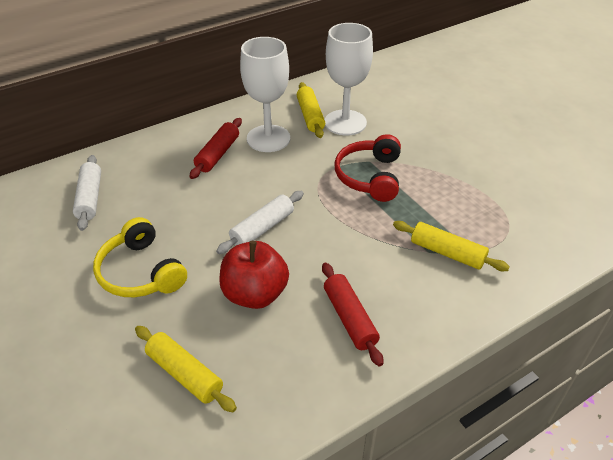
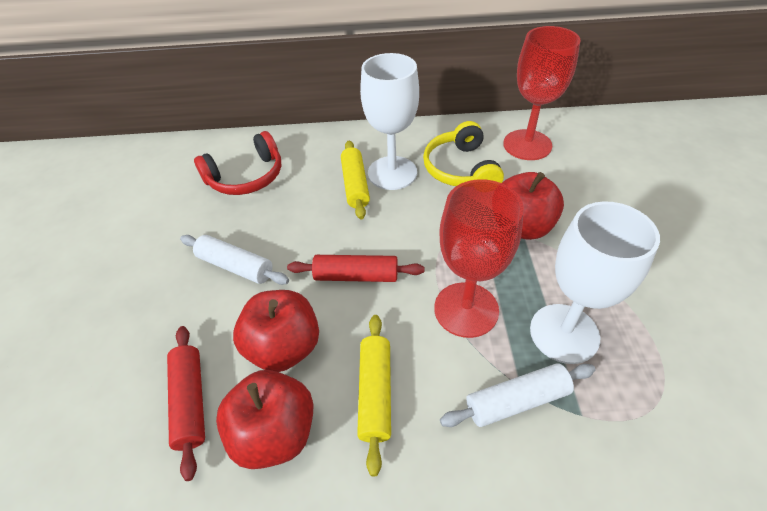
red apple: 1 -> 3
red goblet: 0 -> 2
yellow rolling pin: 3 -> 2

